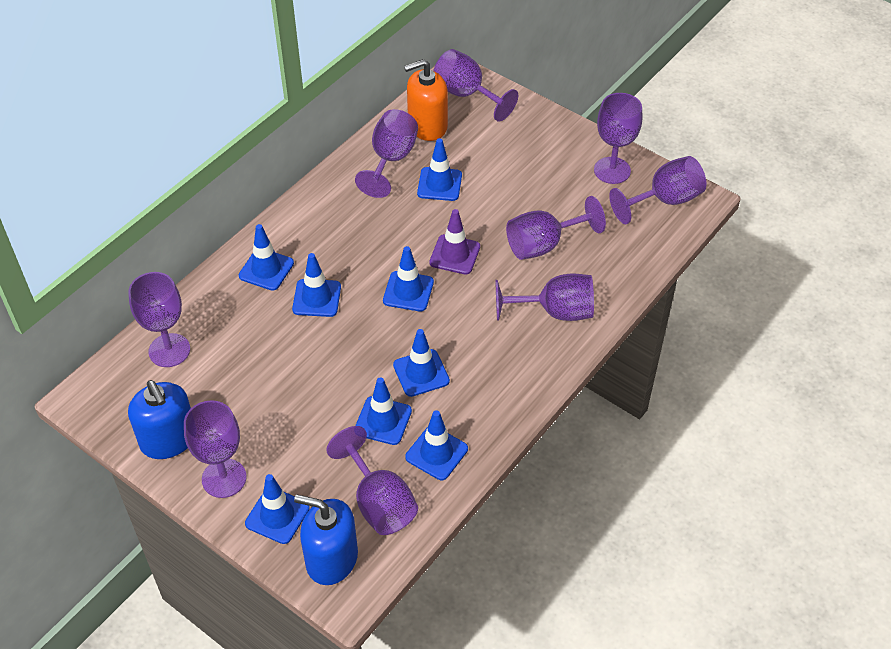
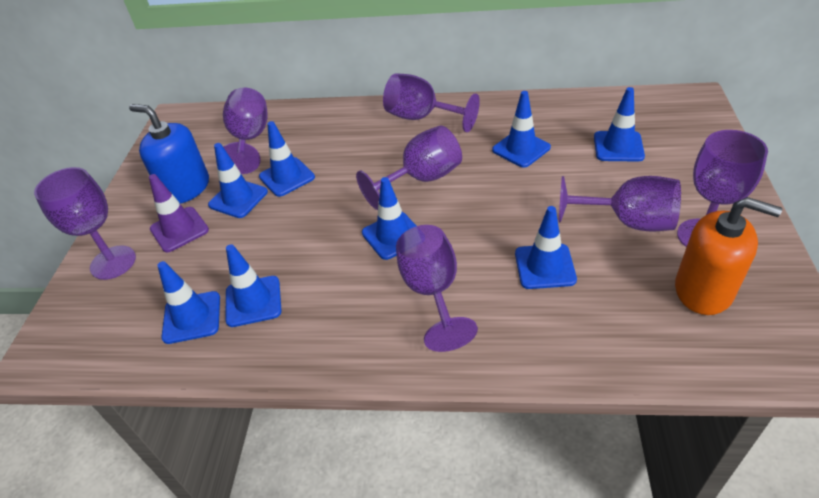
blue soap dispenser: 2 -> 1
purple goblet: 9 -> 7

